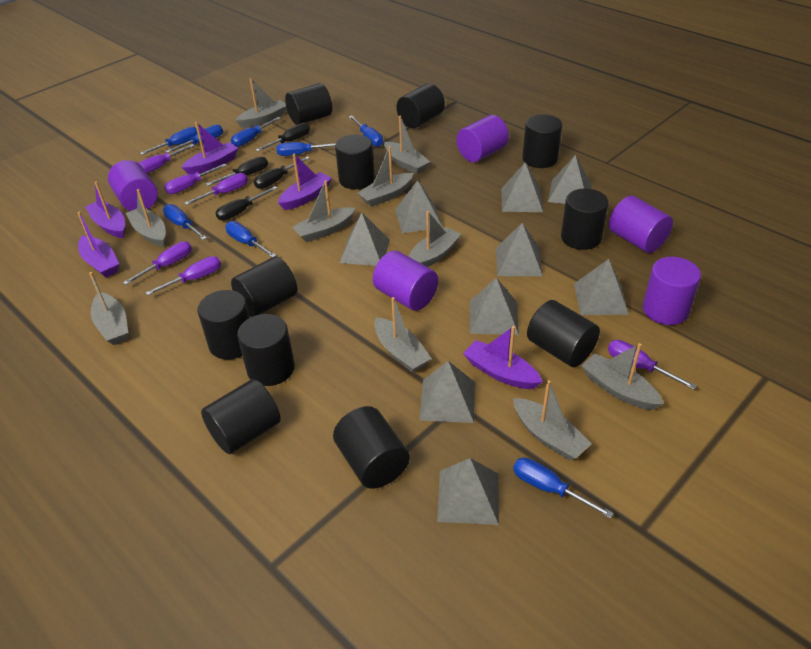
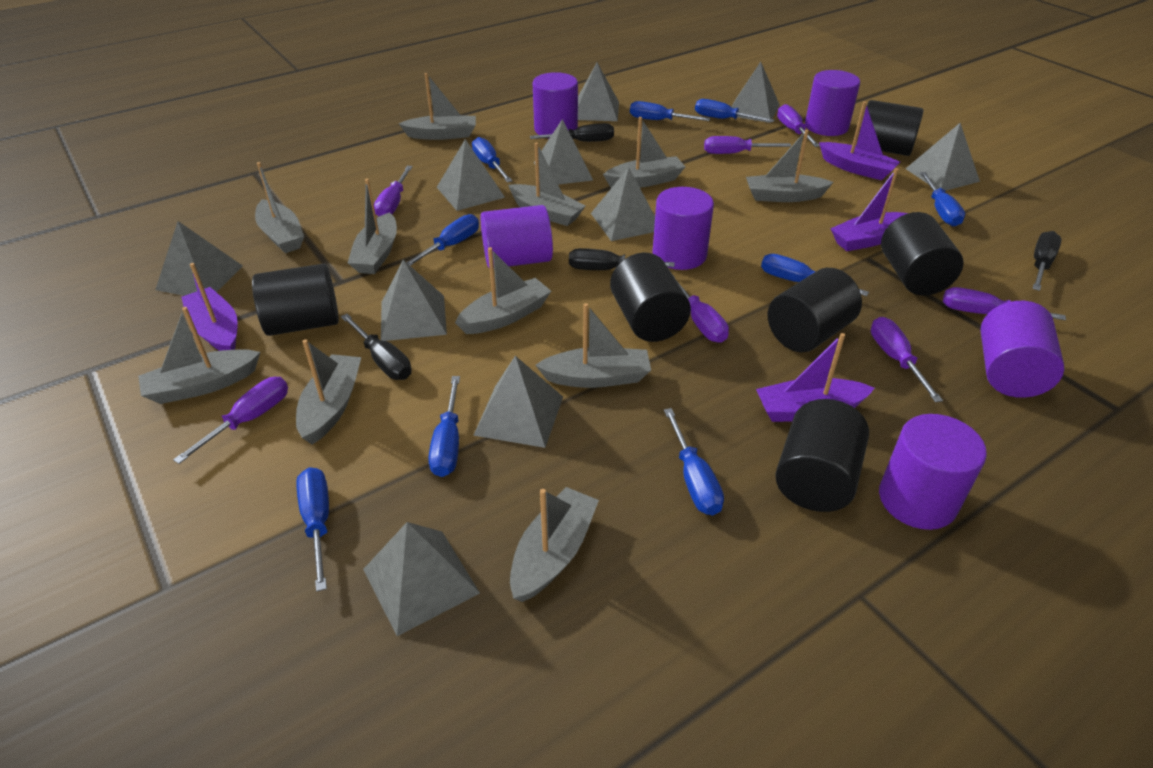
black cylinder: 11 -> 6
blue screwdriver: 8 -> 9
grey boat: 10 -> 11
grey pyramid: 9 -> 10
purple boat: 5 -> 4
purple cylinder: 5 -> 6
purple screwdriver: 6 -> 7

